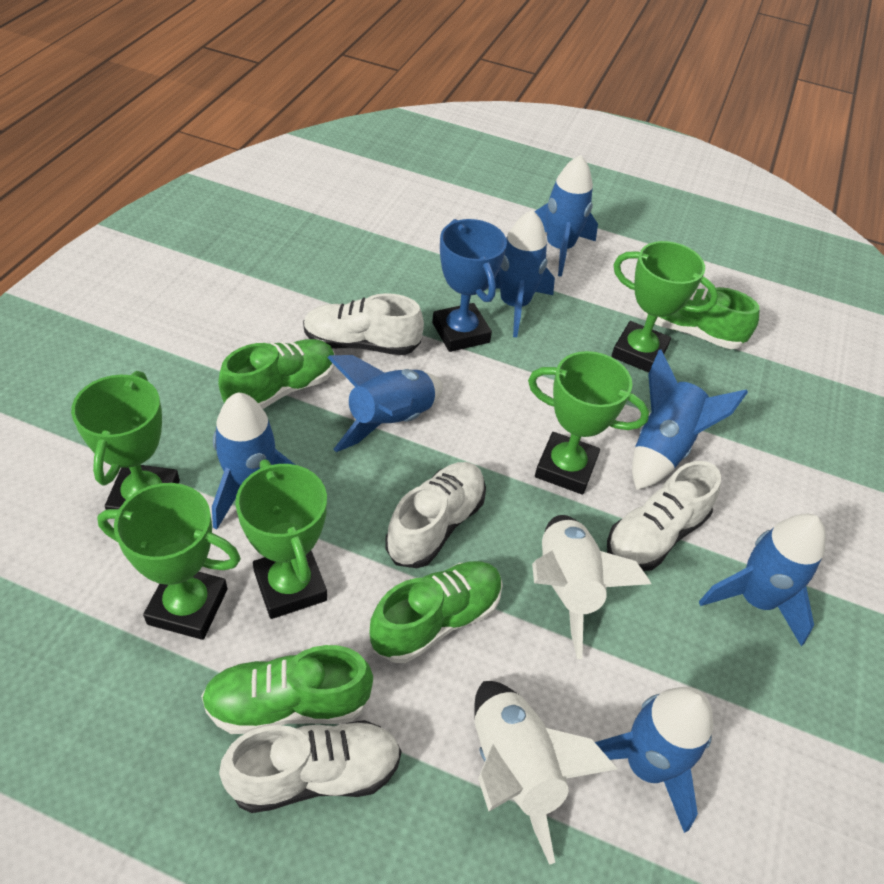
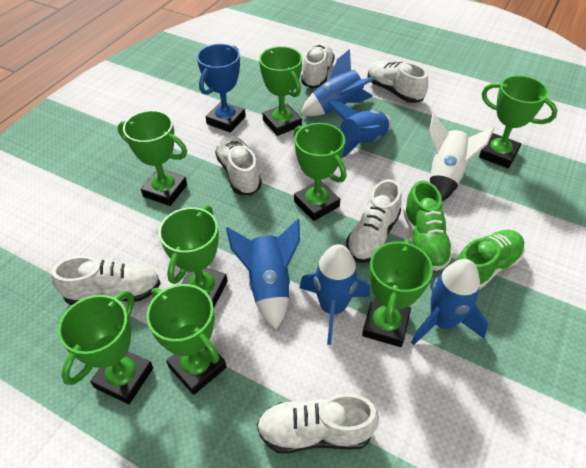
blue rocket: 7 -> 5
green shoe: 4 -> 2
green trophy: 5 -> 8
white rocket: 2 -> 1
white shoe: 4 -> 6

